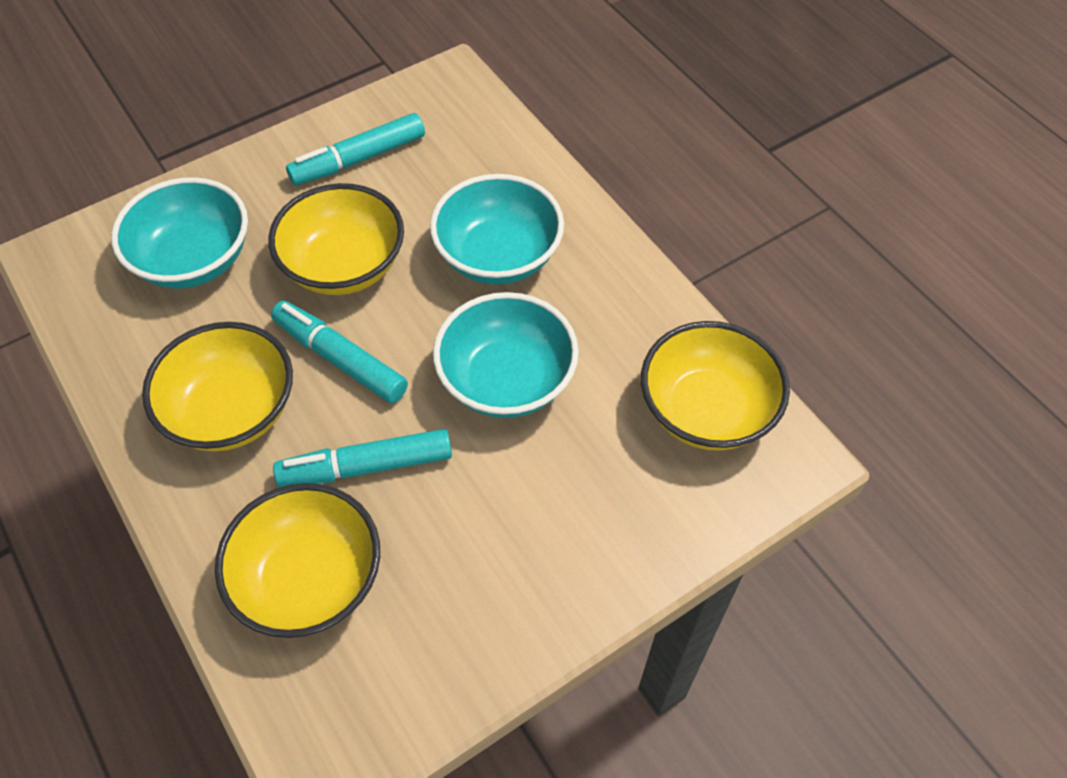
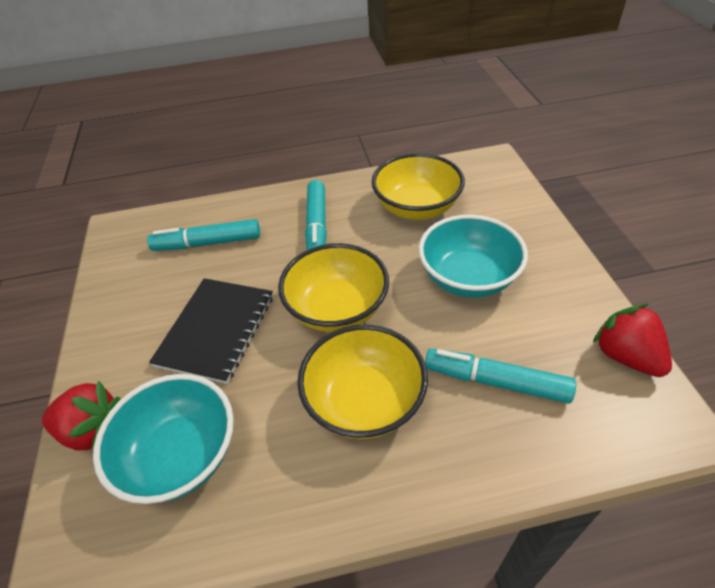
black notebook: 0 -> 1
red strawberry: 0 -> 2
turquoise bowl: 3 -> 2
yellow bowl: 4 -> 3

